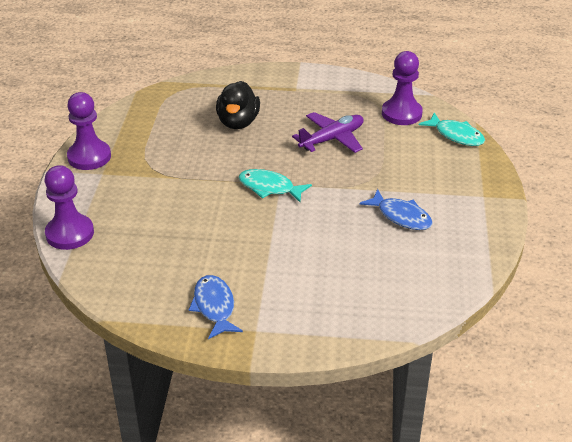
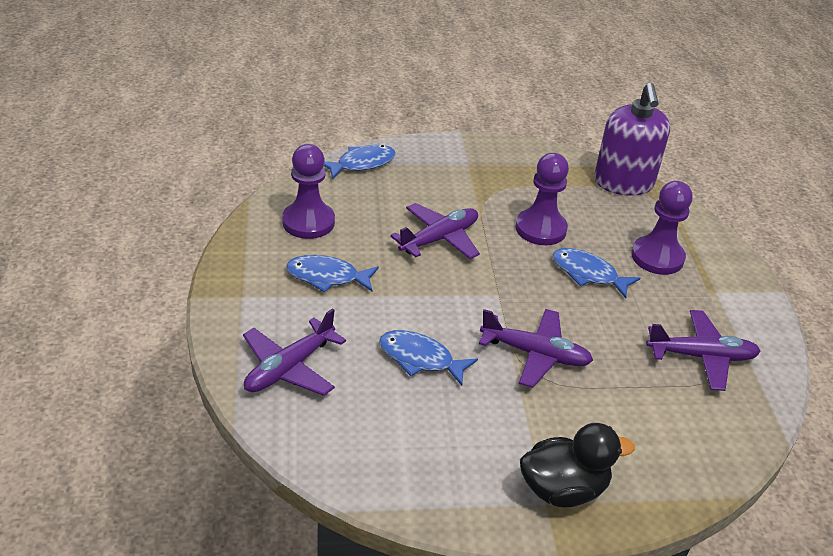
blue fish: 2 -> 4
purple plane: 1 -> 4
purple soap dispenser: 0 -> 1
turquoise fish: 2 -> 0

